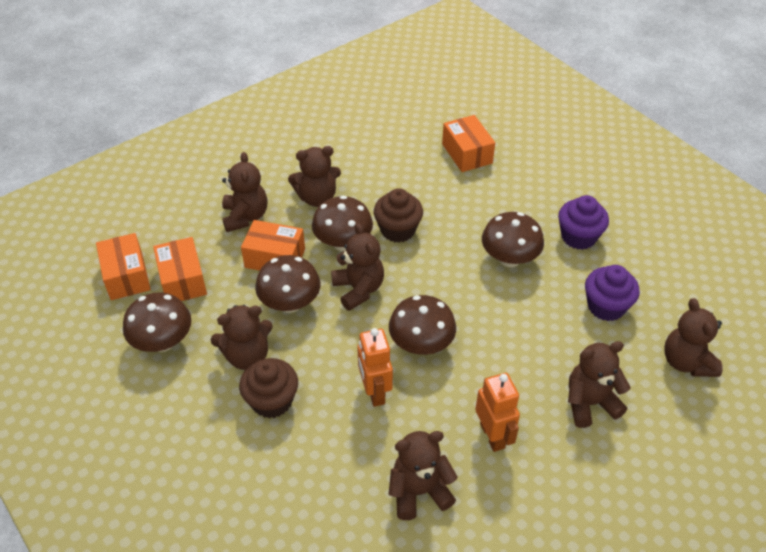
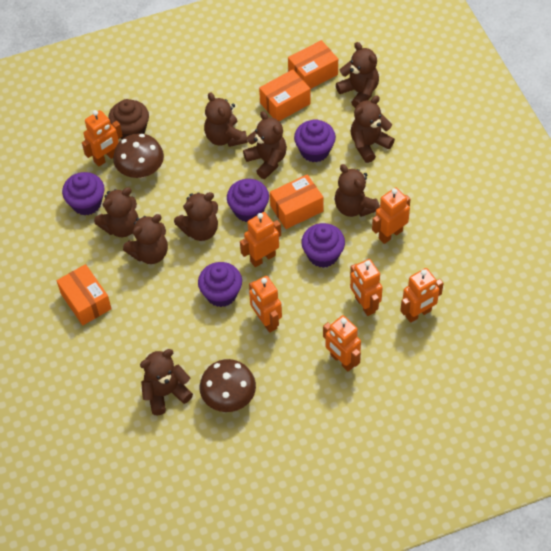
brown cupcake: 2 -> 1
brown mushroom: 5 -> 2
brown teddy bear: 7 -> 9
orange robot: 2 -> 7
purple cupcake: 2 -> 5

